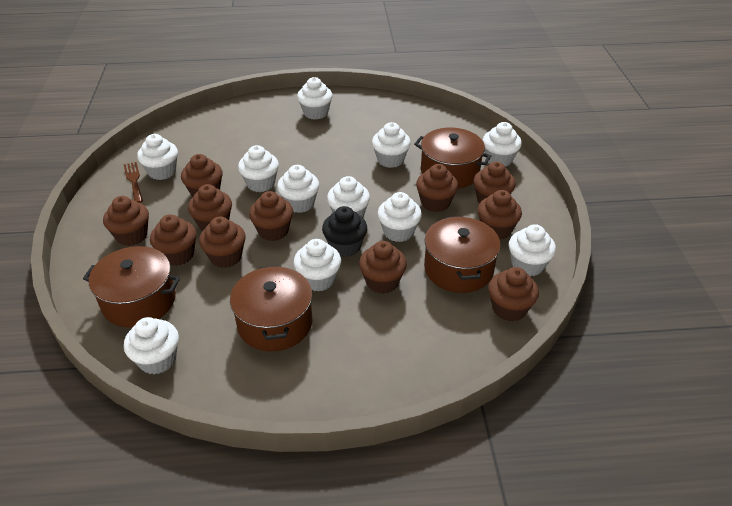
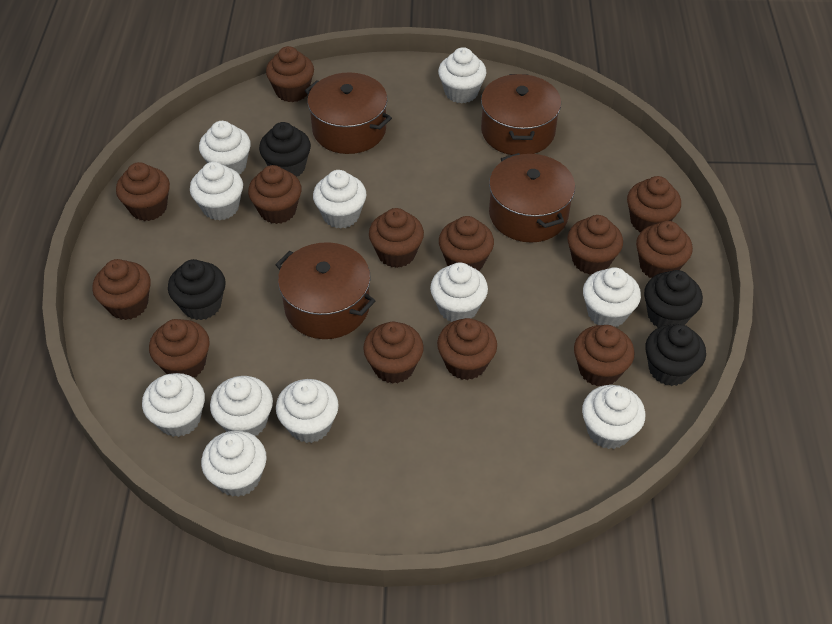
black cupcake: 1 -> 4
brown cupcake: 11 -> 13
brown fork: 1 -> 0

